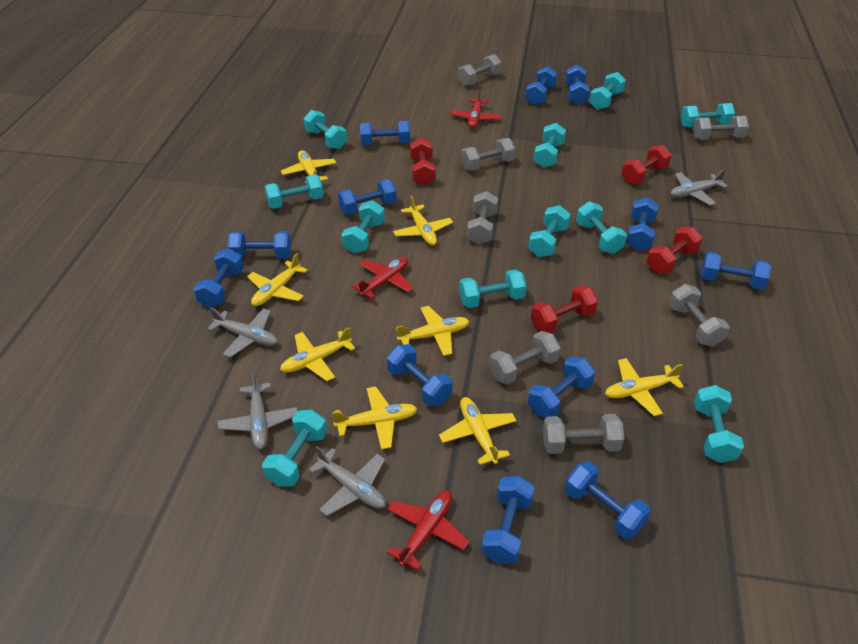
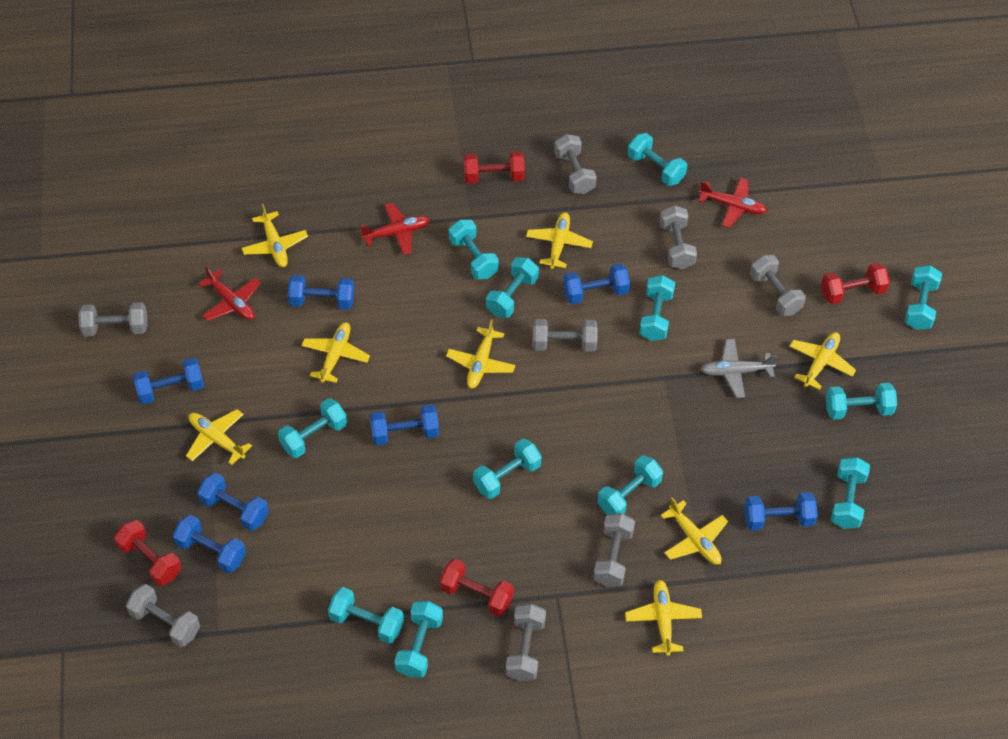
blue dumbbell: 12 -> 7
grey dumbbell: 7 -> 8
grey plane: 4 -> 1
turquoise dumbbell: 11 -> 12

